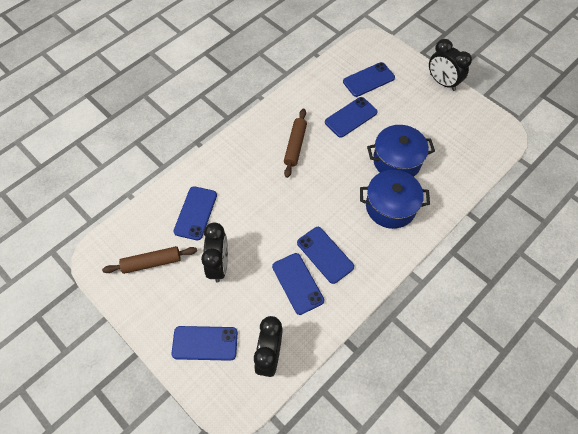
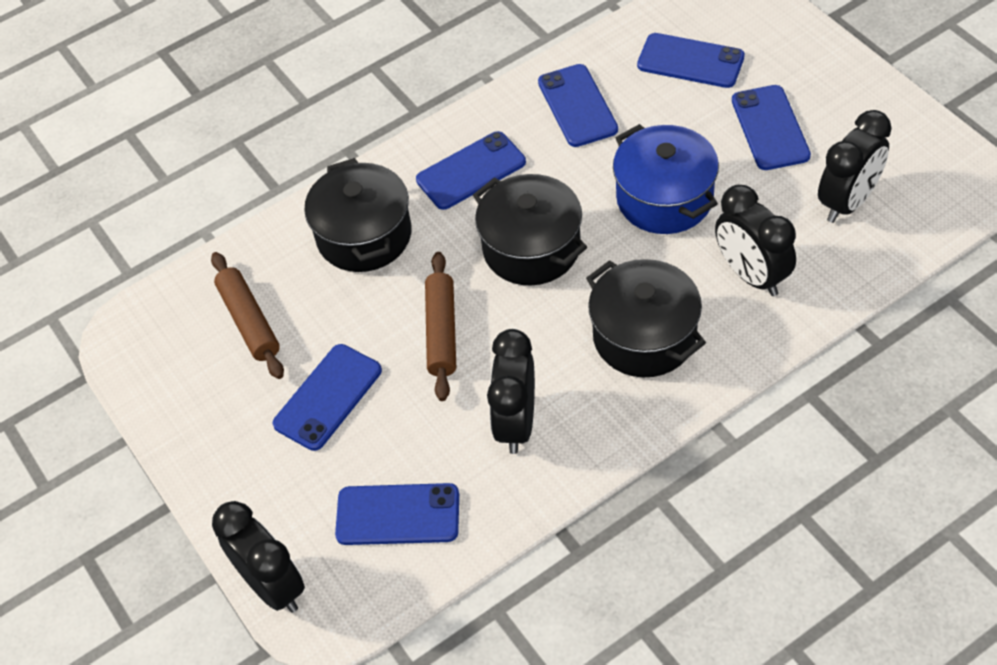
black clock: 3 -> 4
black pot: 0 -> 3
blue pot: 2 -> 1

